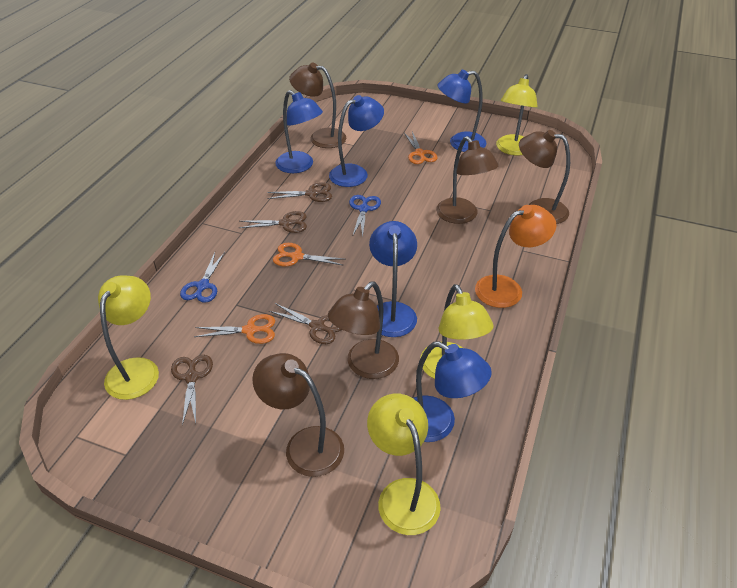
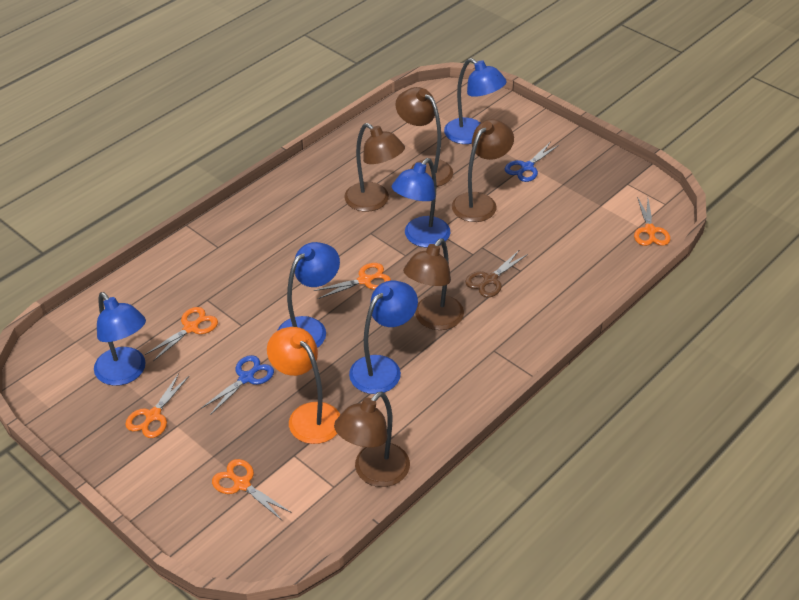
brown scissors: 4 -> 1
orange scissors: 3 -> 5
yellow lamp: 4 -> 0

